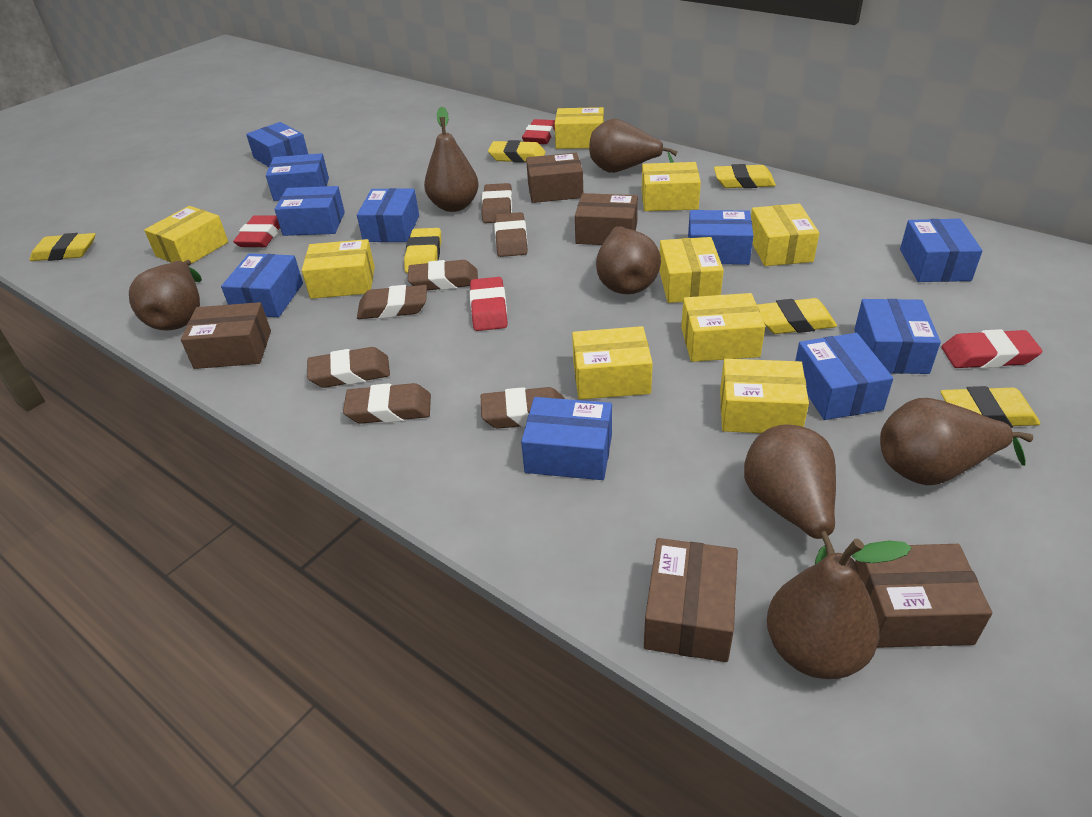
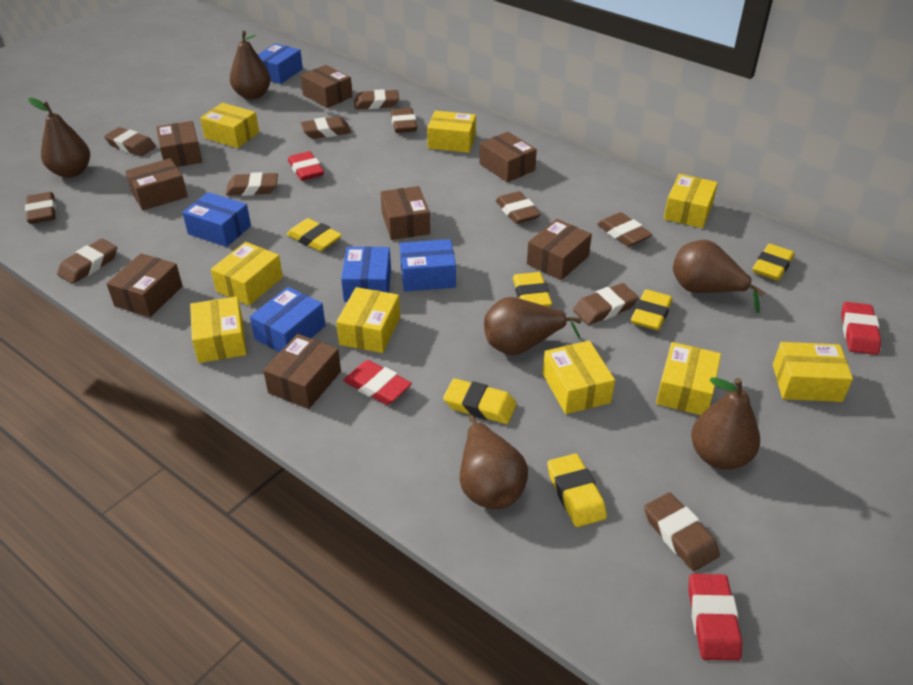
blue box: 10 -> 5
brown box: 5 -> 8
brown eraser: 7 -> 11
brown pear: 7 -> 6

